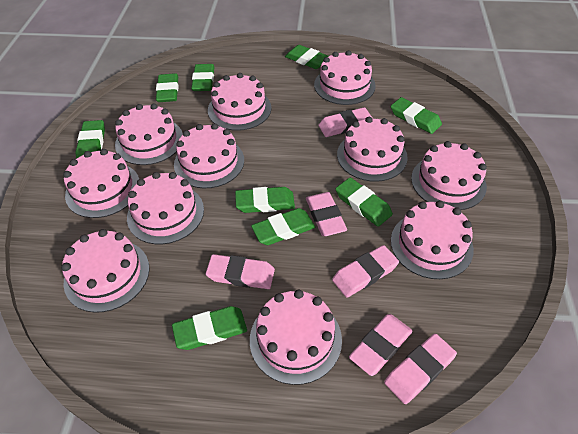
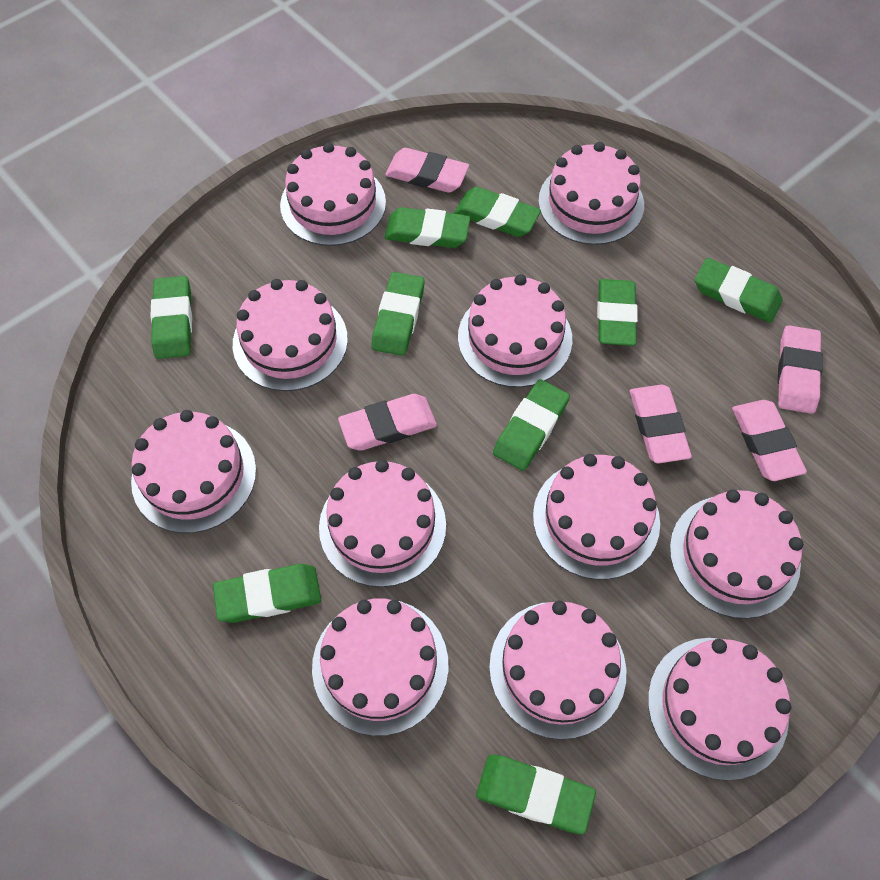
pink eraser: 6 -> 5

